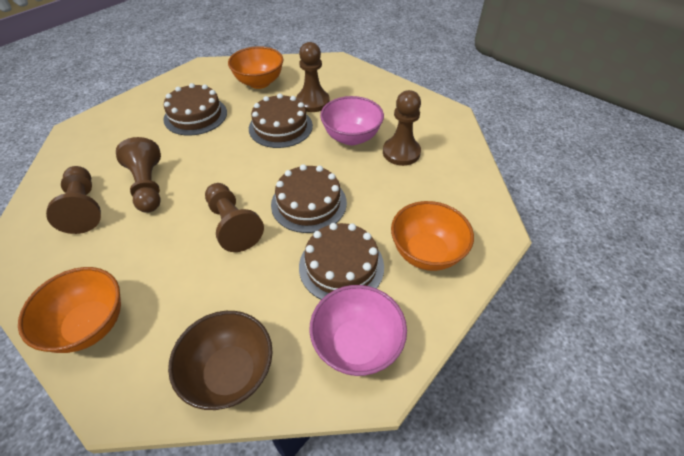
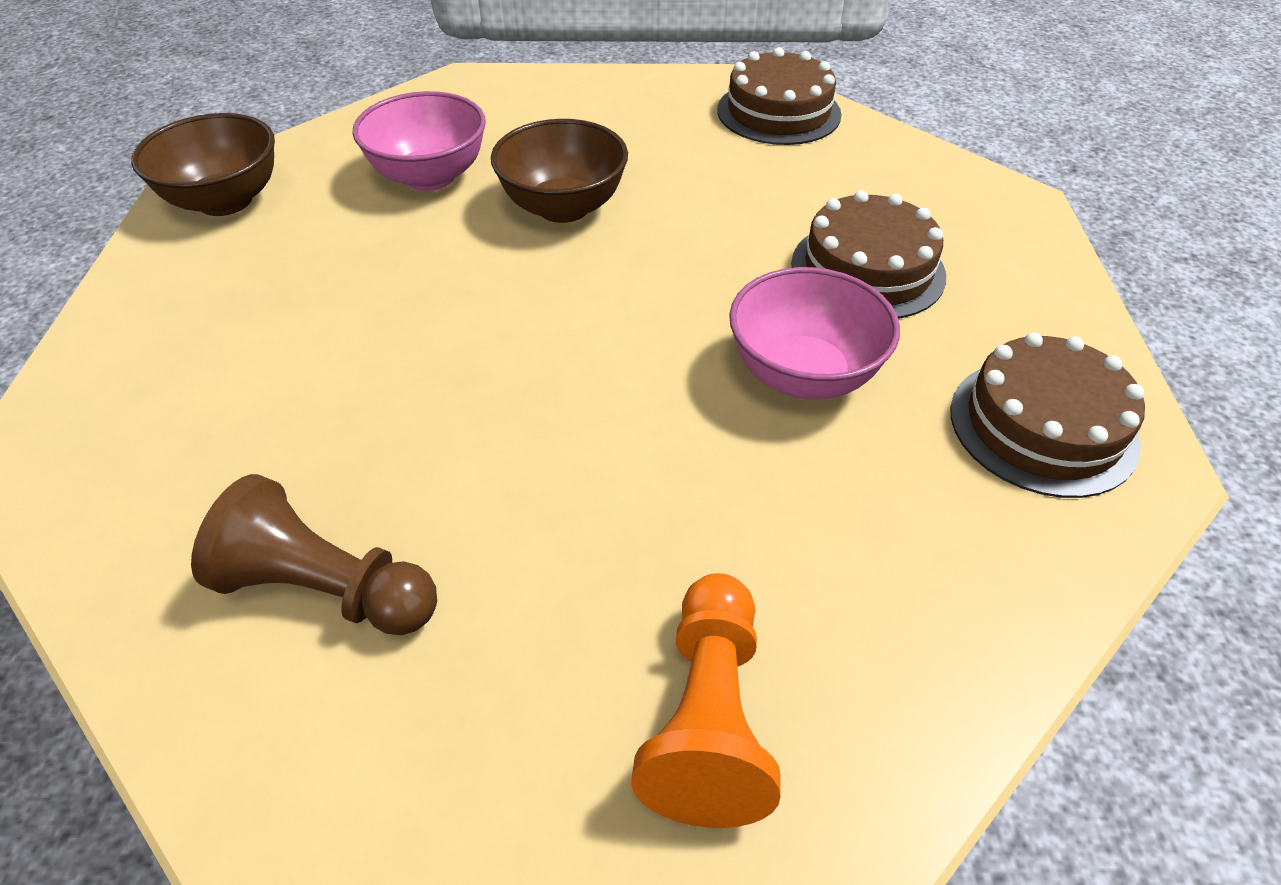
brown bowl: 1 -> 2
brown cake: 4 -> 3
brown pawn: 5 -> 1
orange bowl: 3 -> 0
orange pawn: 0 -> 1

